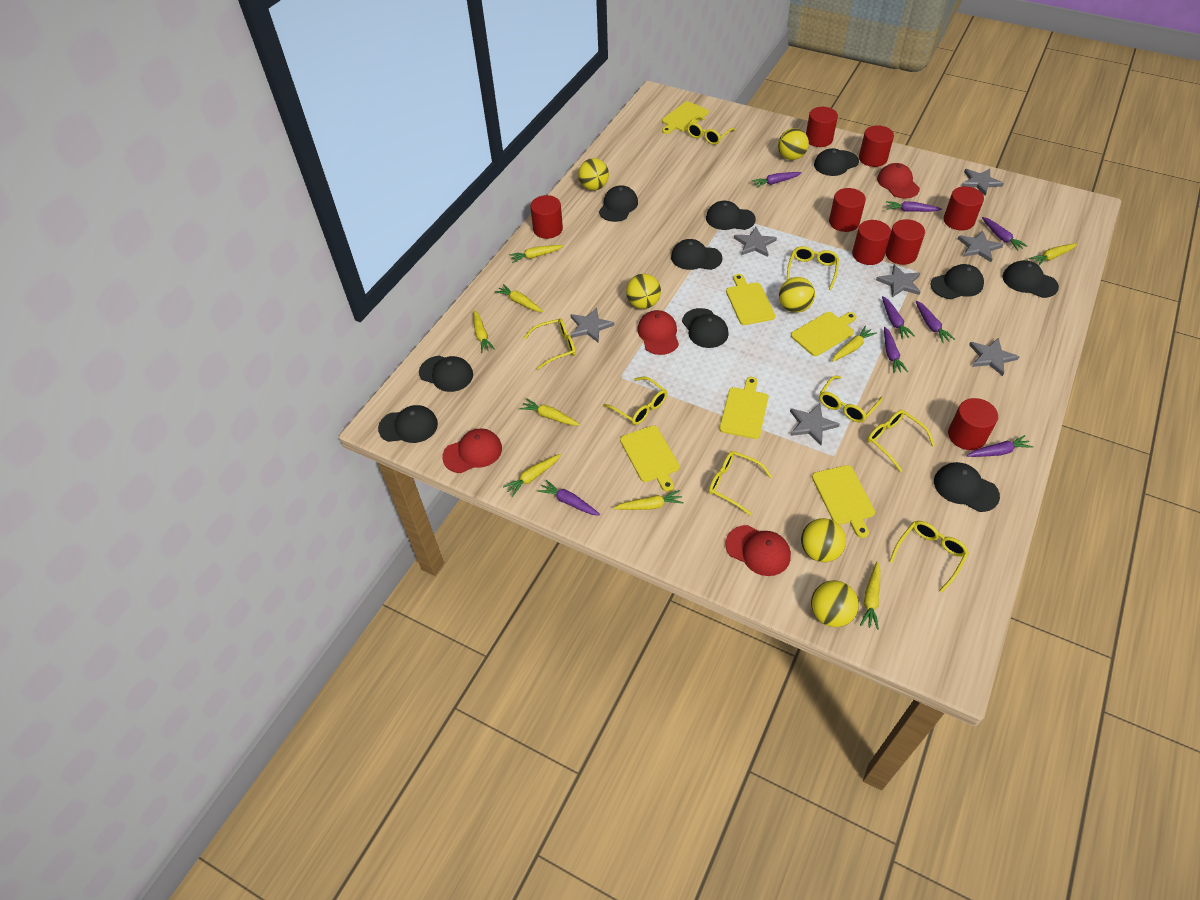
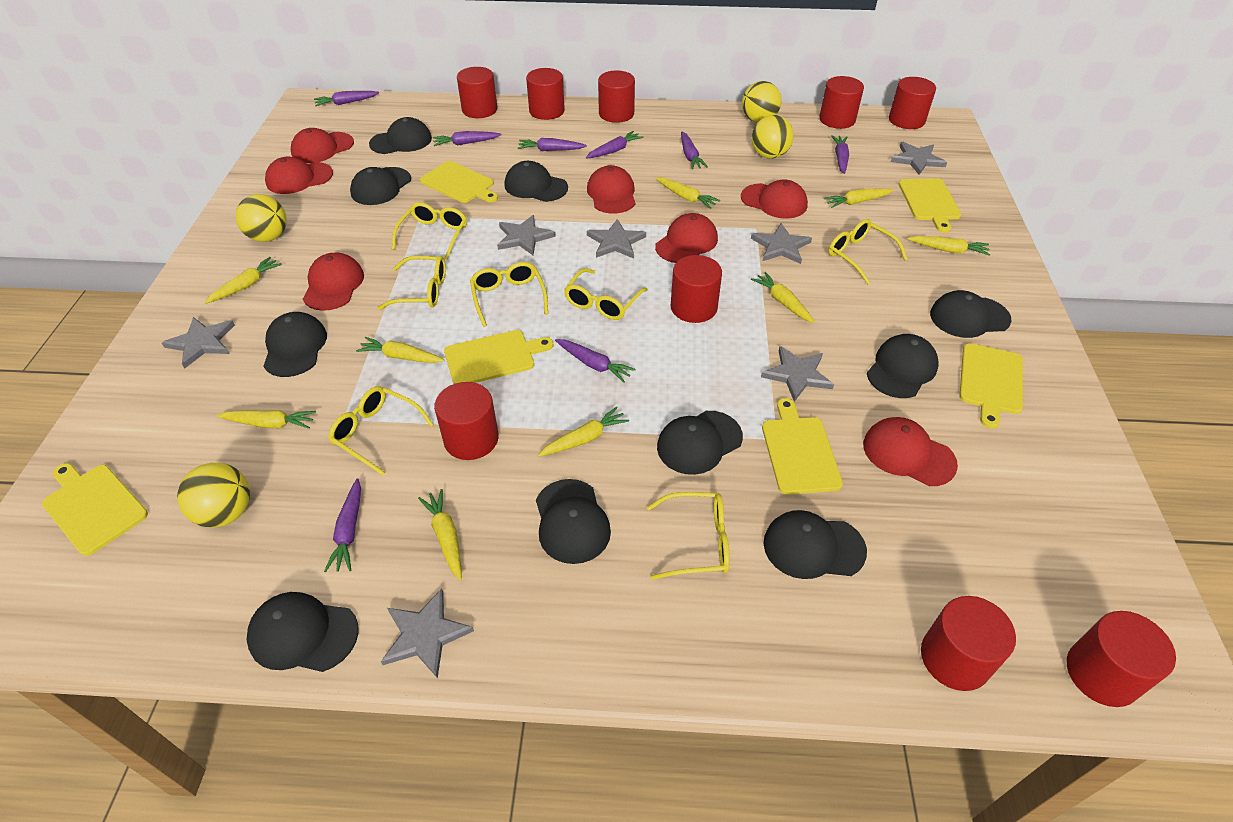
red cap: 4 -> 7
red cylinder: 8 -> 9
yellow ball: 6 -> 4
yellow glasses: 8 -> 7

